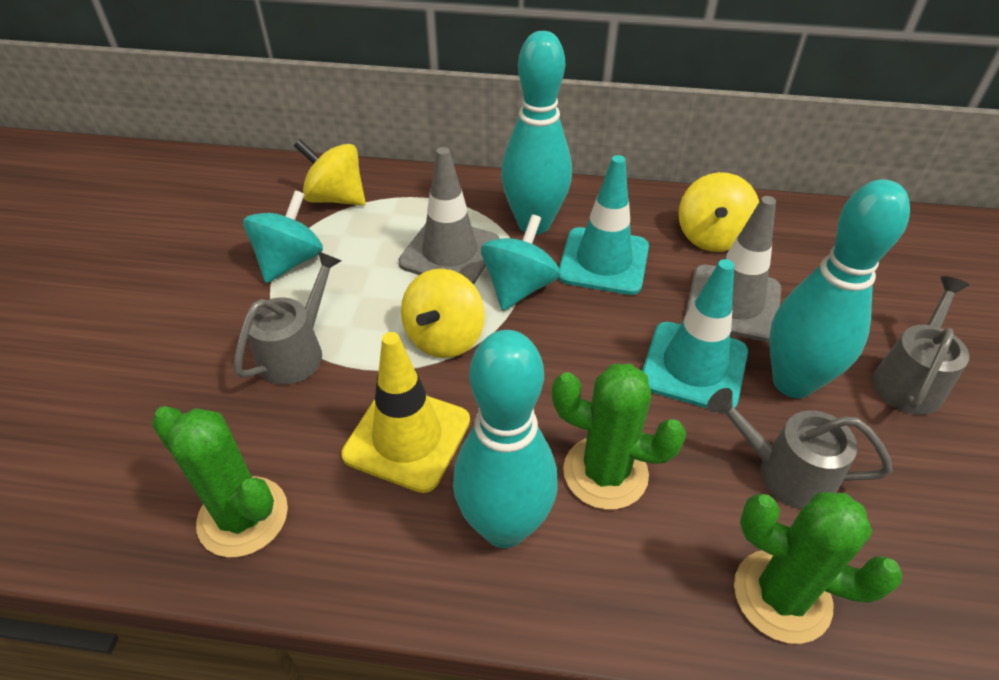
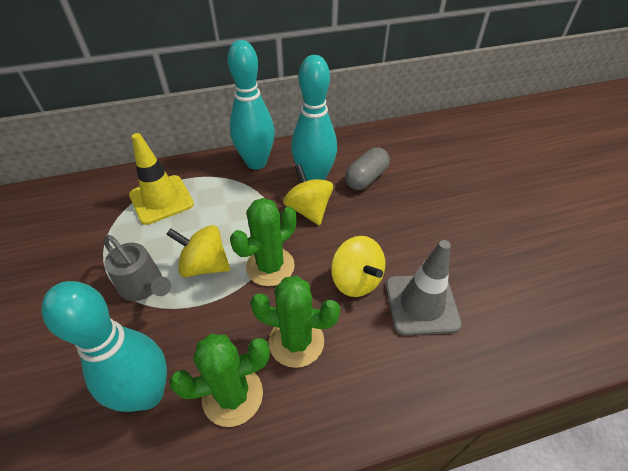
grey capsule: 0 -> 1
grey traffic cone: 2 -> 1
grey watering can: 3 -> 1
turquoise spinning top: 2 -> 0
turquoise traffic cone: 2 -> 0

